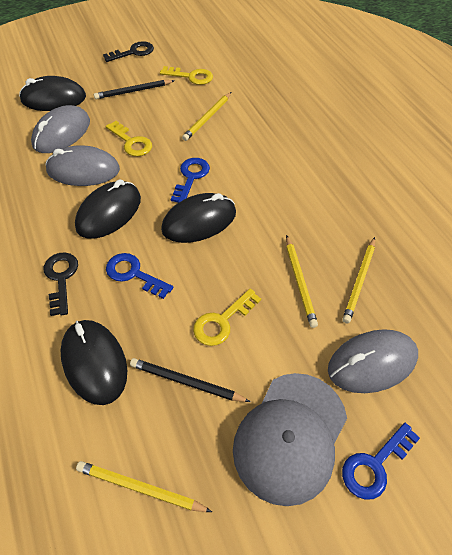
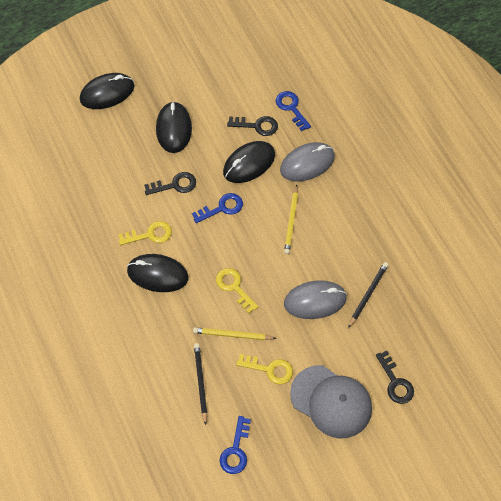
black key: 2 -> 3
grey mouse: 3 -> 2
yellow pencil: 4 -> 2

